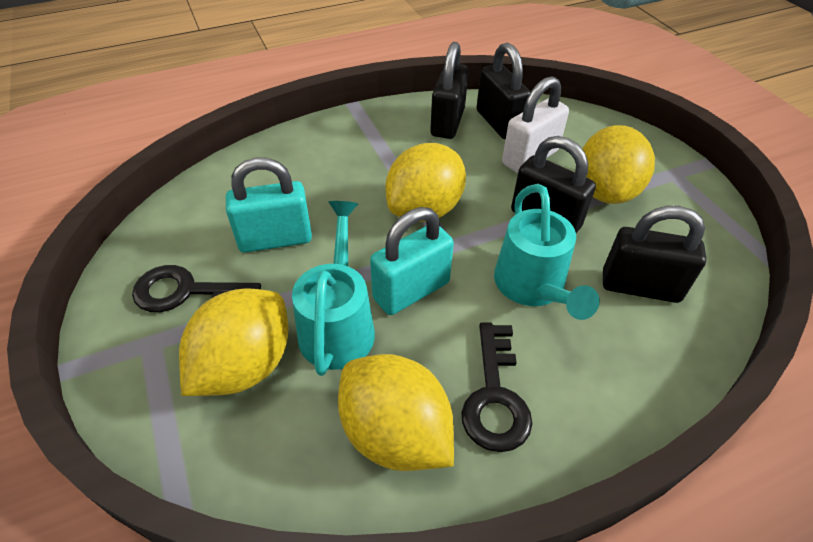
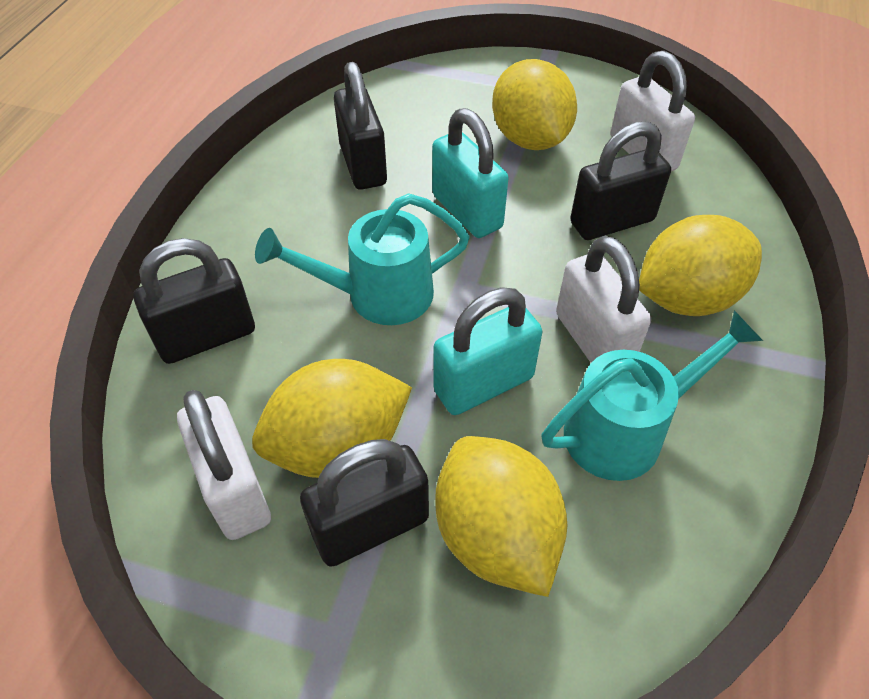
black key: 2 -> 0
white padlock: 1 -> 3

